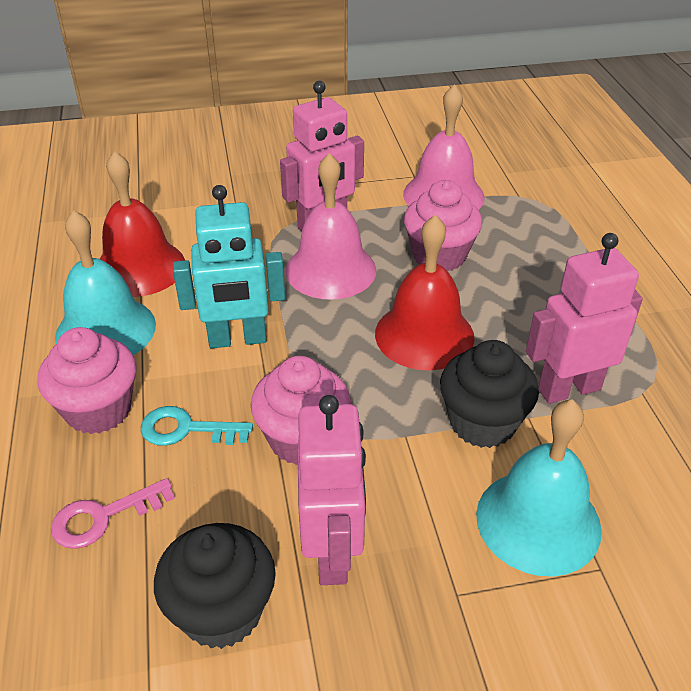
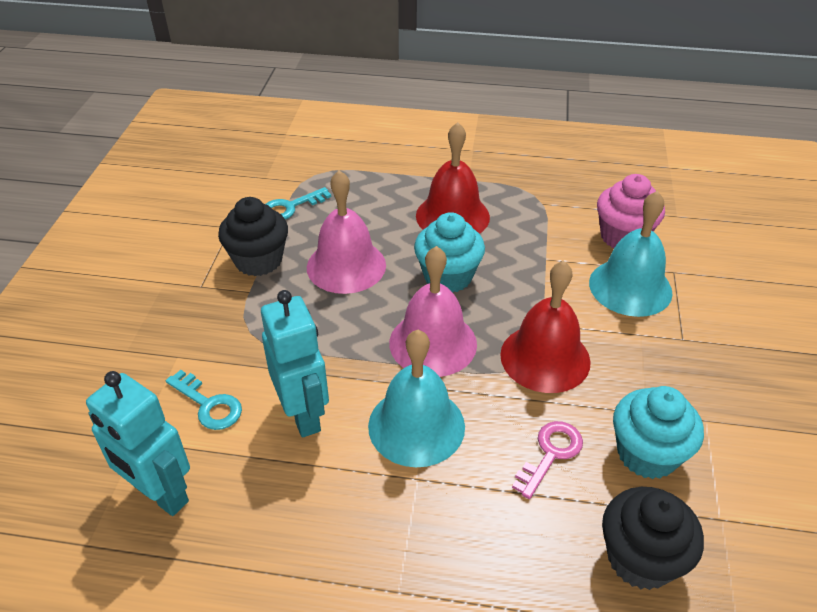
pink cupcake: 3 -> 1
pink robot: 3 -> 0
turquoise cupcake: 0 -> 2
turquoise key: 1 -> 2
turquoise robot: 1 -> 2

